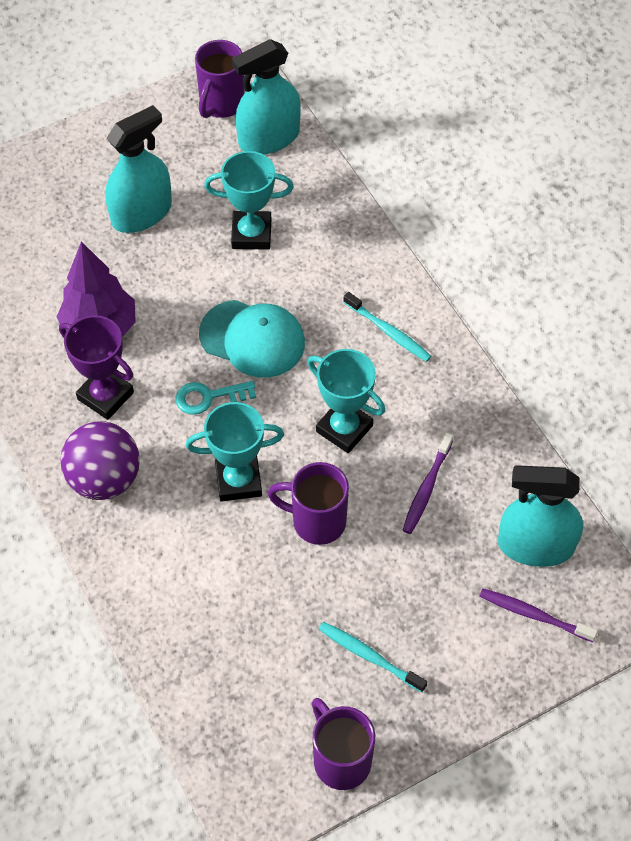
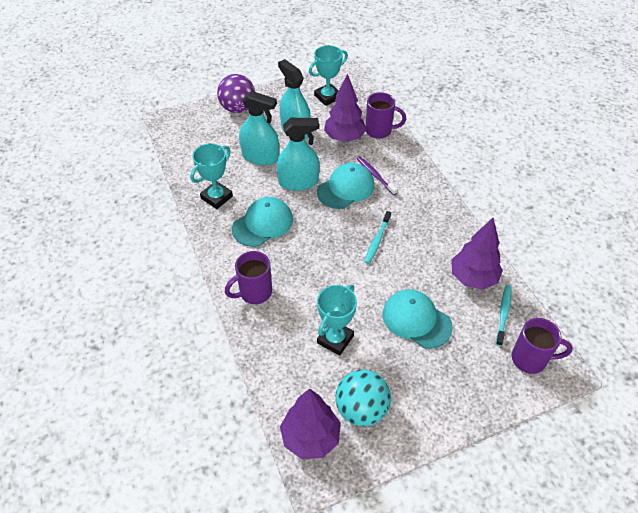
purple toothbrush: 2 -> 1
purple tree: 1 -> 3
purple trophy: 1 -> 0
turquoise ball: 0 -> 1
turquoise cap: 1 -> 3
turquoise key: 1 -> 0

